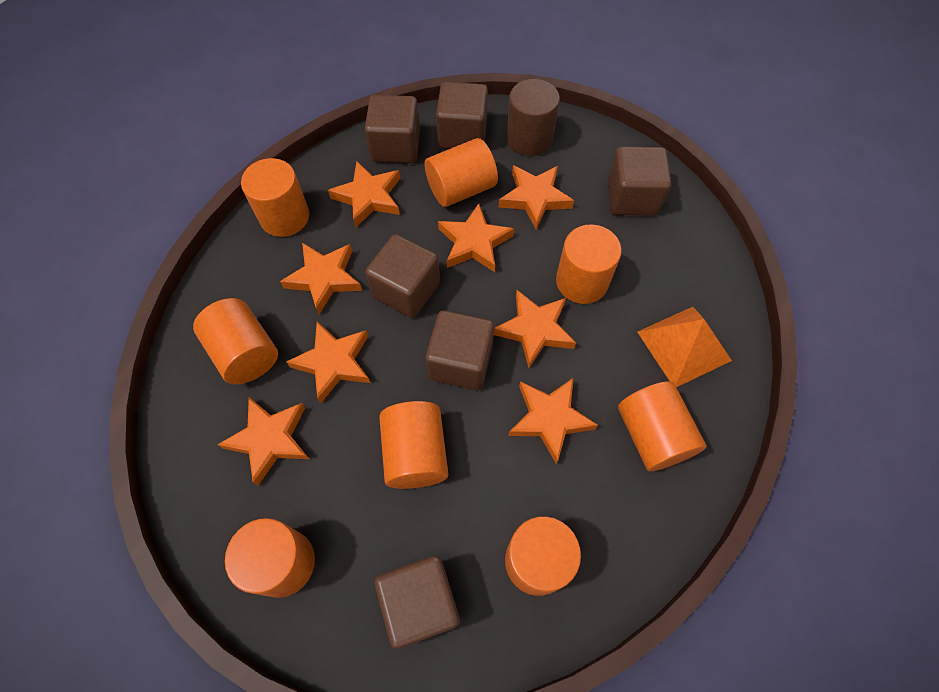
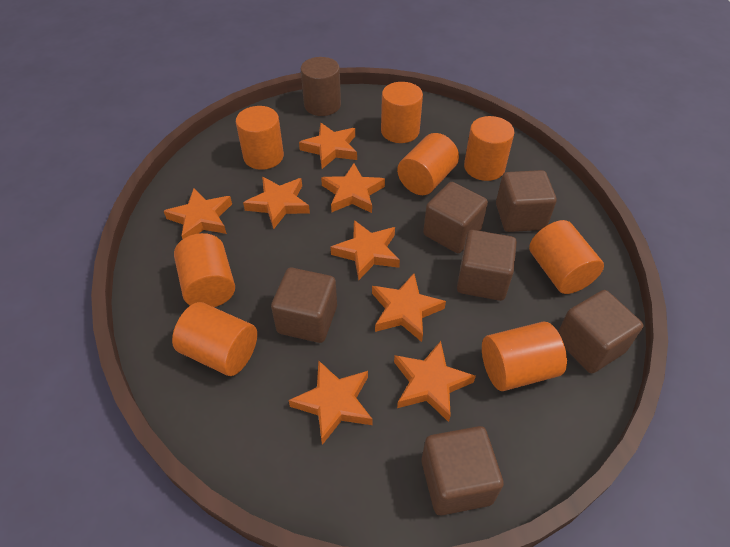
orange pyramid: 1 -> 0

